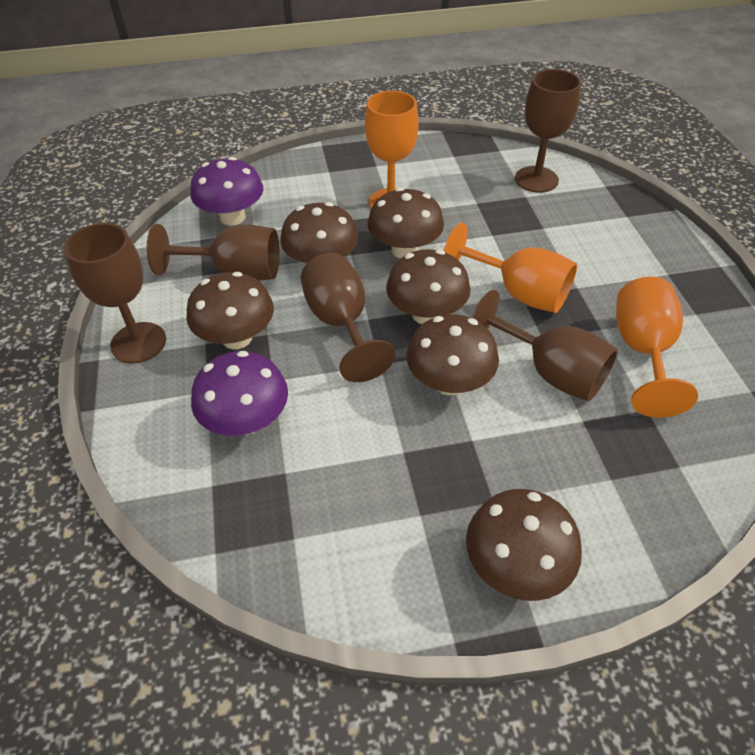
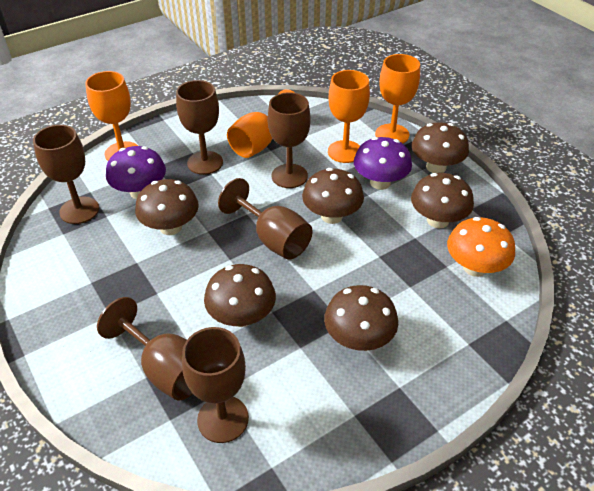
brown goblet: 5 -> 6
orange goblet: 3 -> 4
orange mushroom: 0 -> 1

